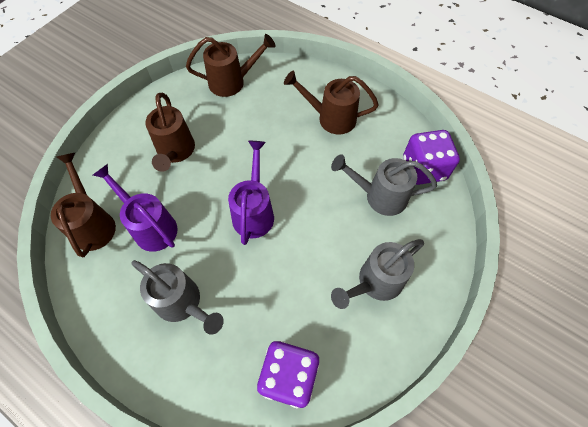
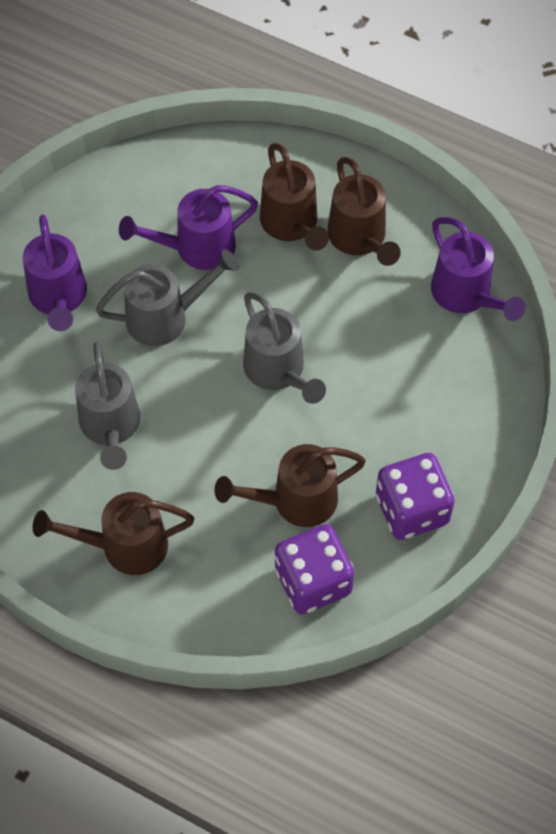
purple watering can: 2 -> 3

